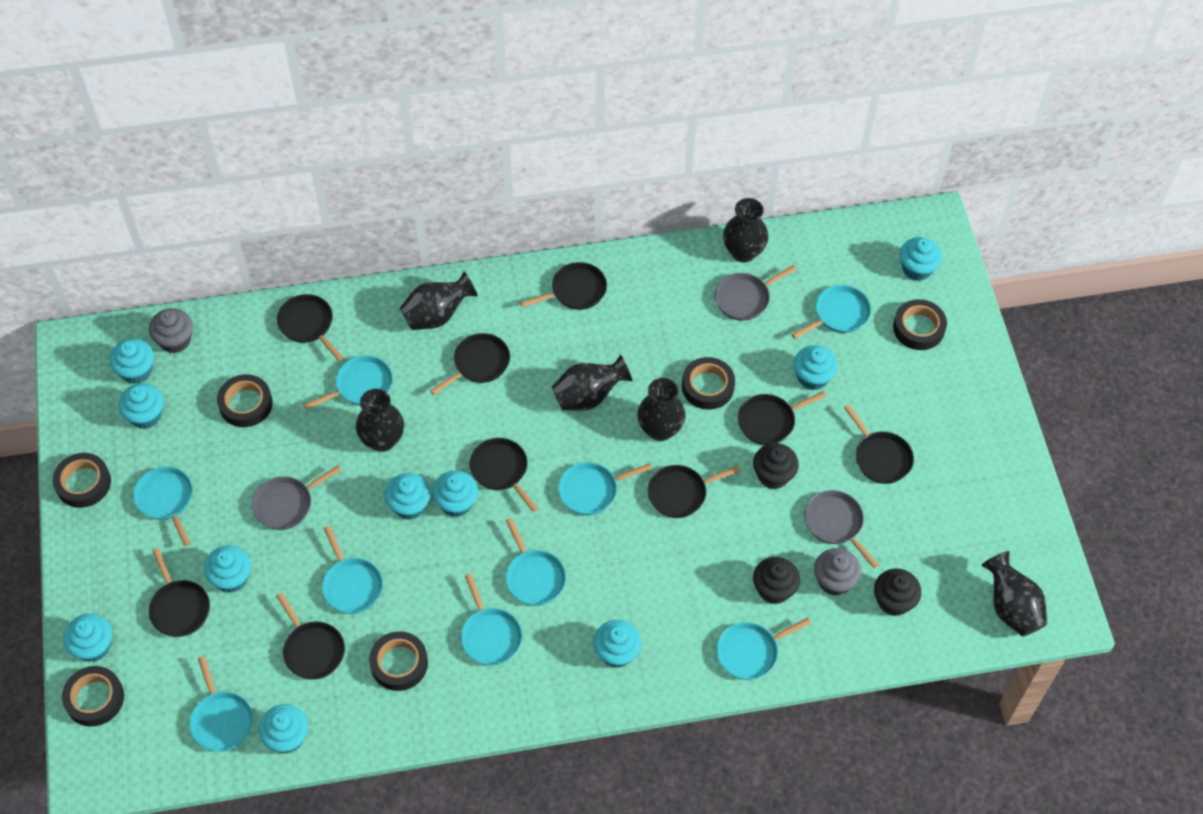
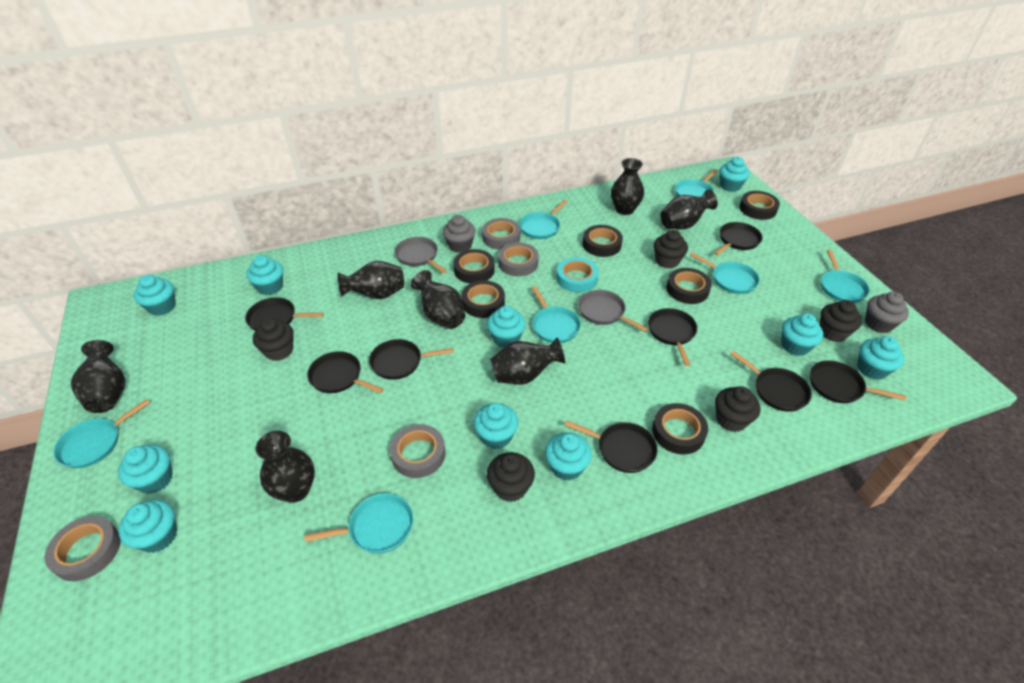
black cupcake: 3 -> 5
black pan: 9 -> 8
black vase: 6 -> 7
grey pan: 3 -> 2
grey tape: 0 -> 4
turquoise pan: 9 -> 7
turquoise tape: 0 -> 1

